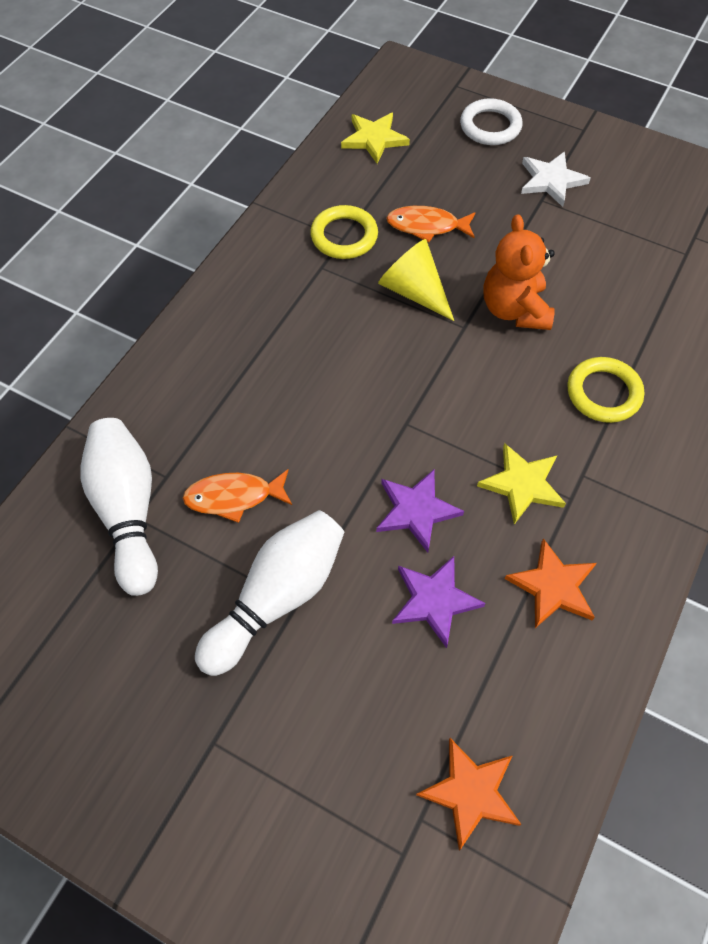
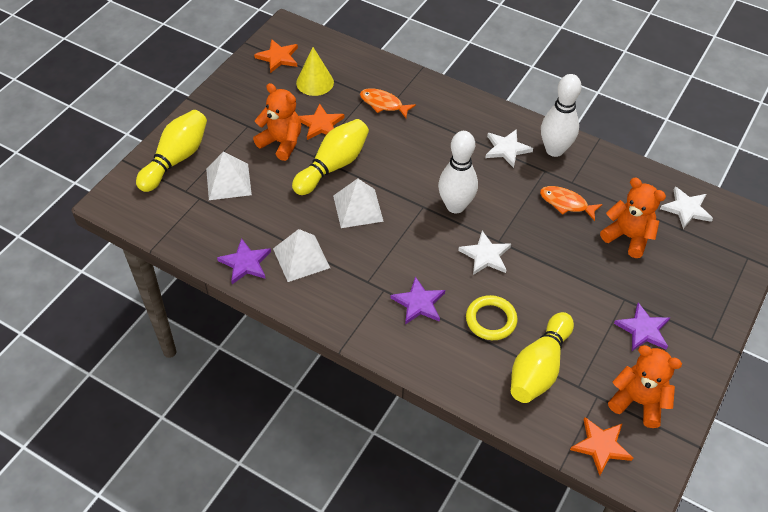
orange star: 2 -> 3
orange teddy bear: 1 -> 3
purple star: 2 -> 3
white pyramid: 0 -> 3
white ring: 1 -> 0
white star: 1 -> 3
yellow bowling pin: 0 -> 3
yellow ring: 2 -> 1
yellow star: 2 -> 0

